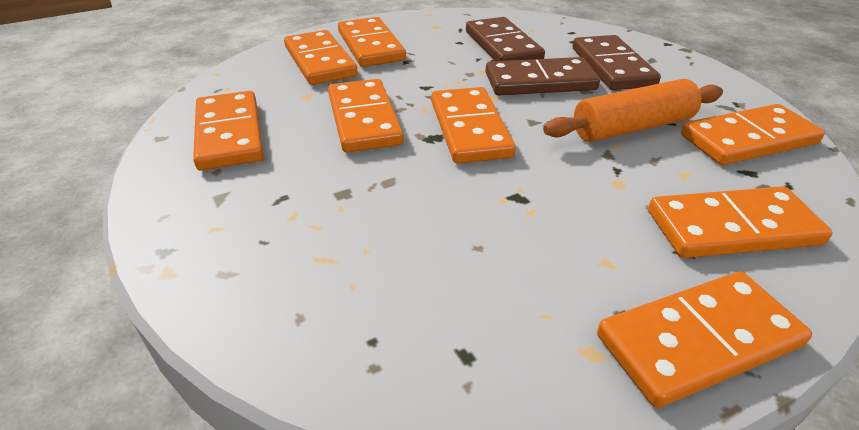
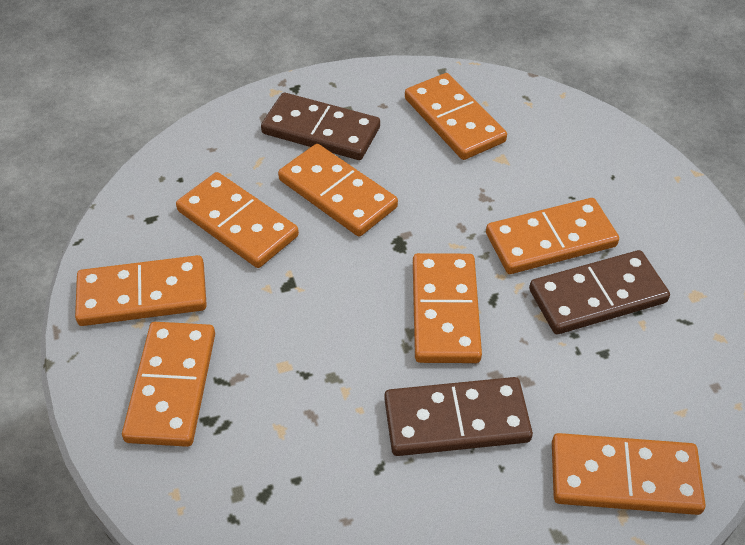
orange rolling pin: 1 -> 0

